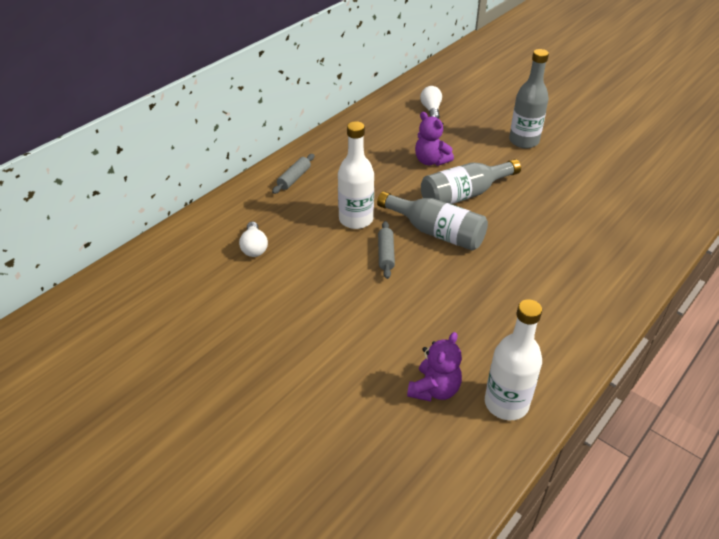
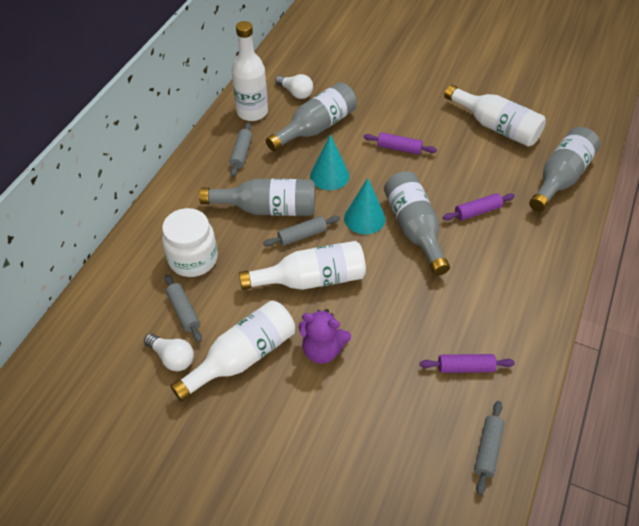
grey bottle: 3 -> 4
grey rolling pin: 2 -> 4
purple rolling pin: 0 -> 3
purple teddy bear: 2 -> 1
turquoise cone: 0 -> 2
white bottle: 2 -> 4
white jar: 0 -> 1

